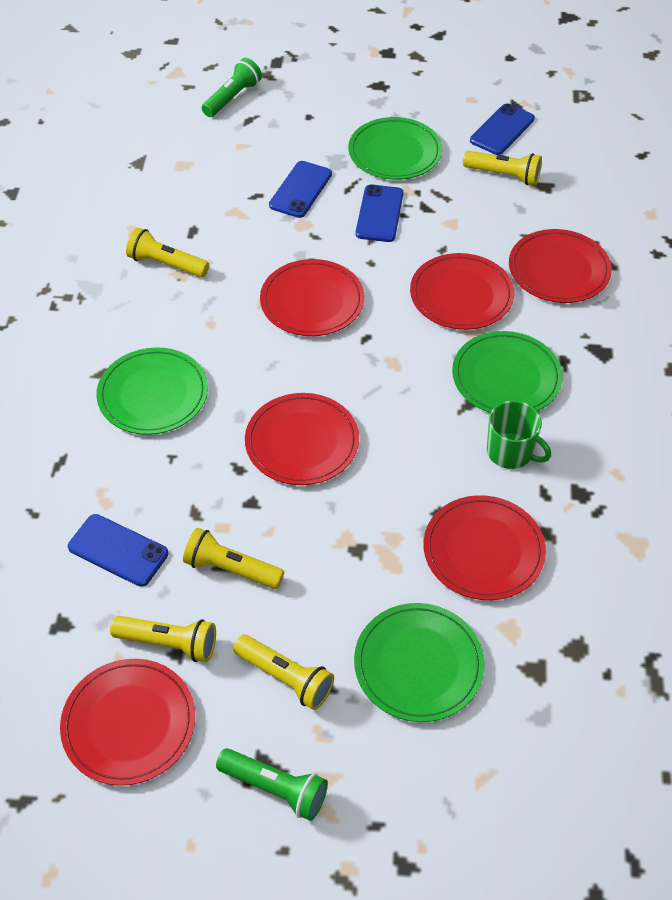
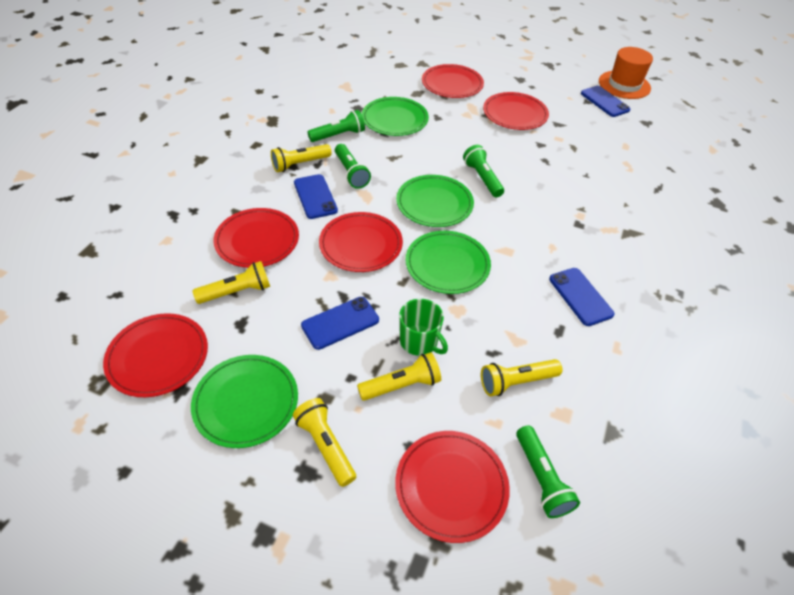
green flashlight: 2 -> 4
orange hat: 0 -> 1

